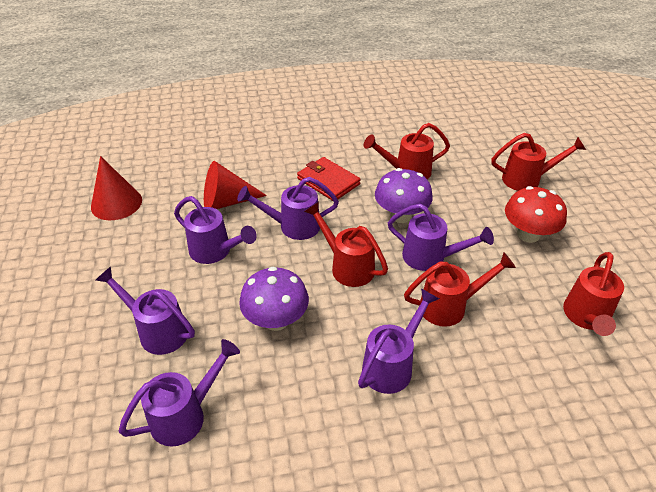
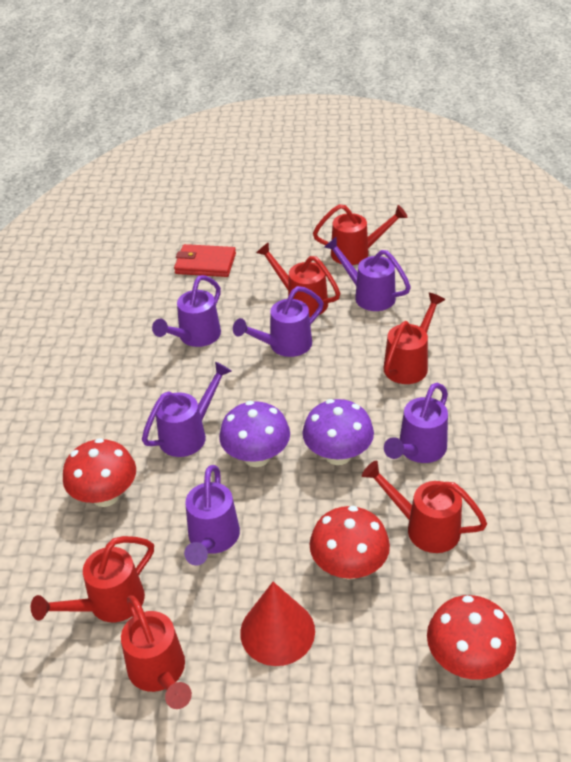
red cone: 2 -> 1
red mushroom: 1 -> 3
red watering can: 5 -> 6

